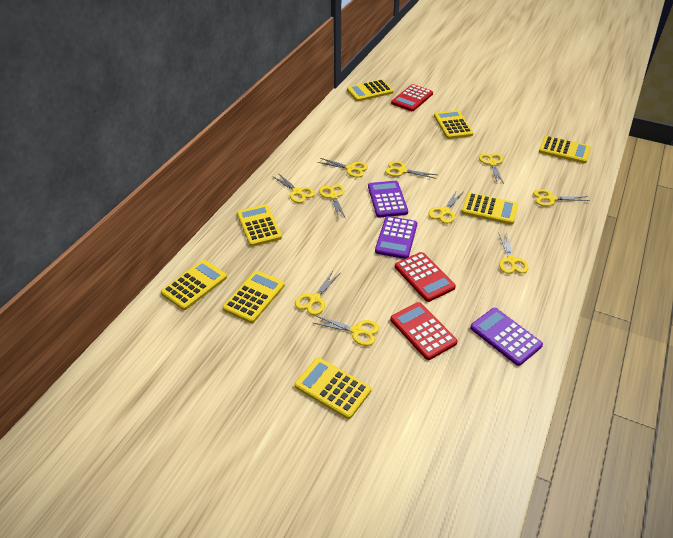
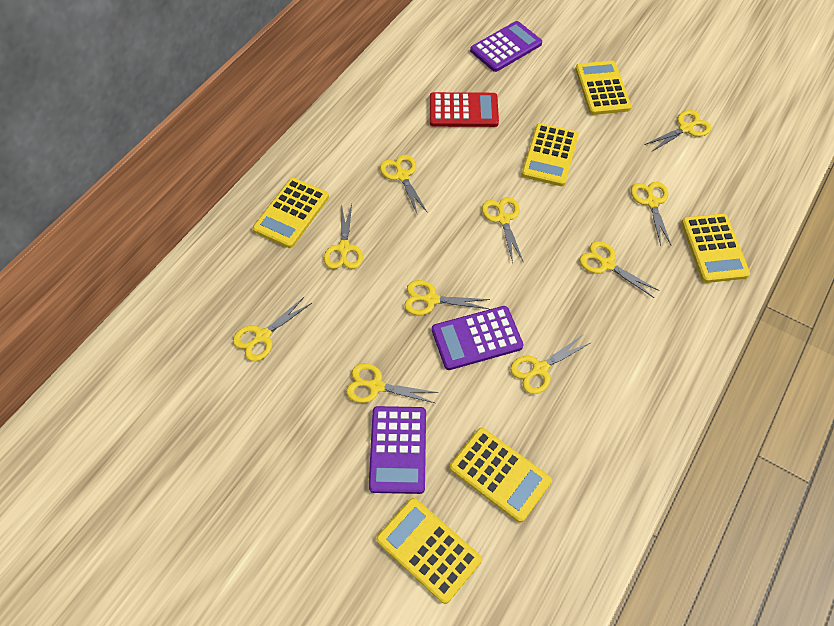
red calculator: 3 -> 1
yellow calculator: 8 -> 6

